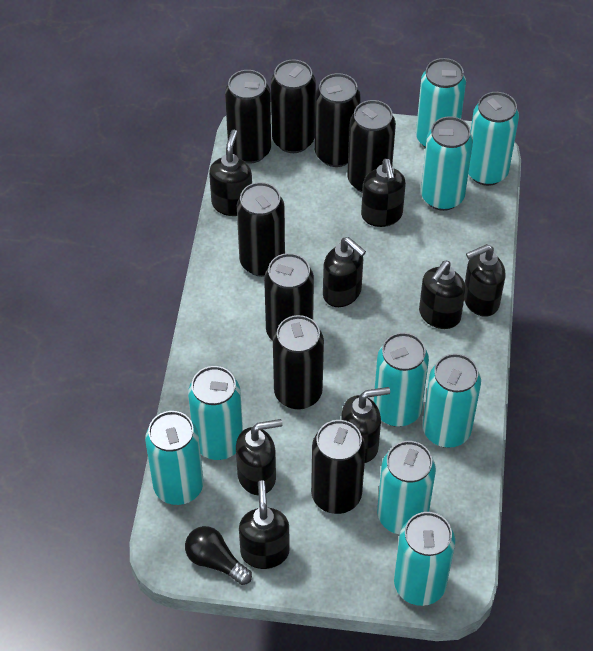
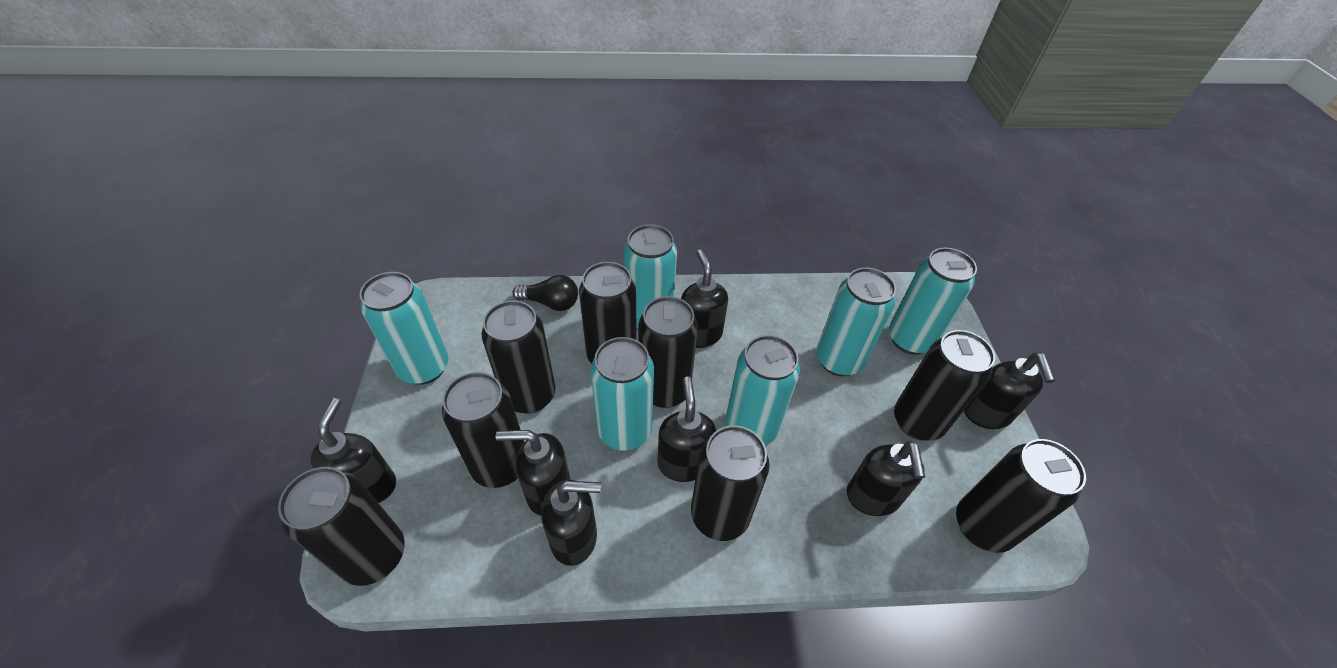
black soap dispenser: 8 -> 7
turquoise can: 9 -> 6

